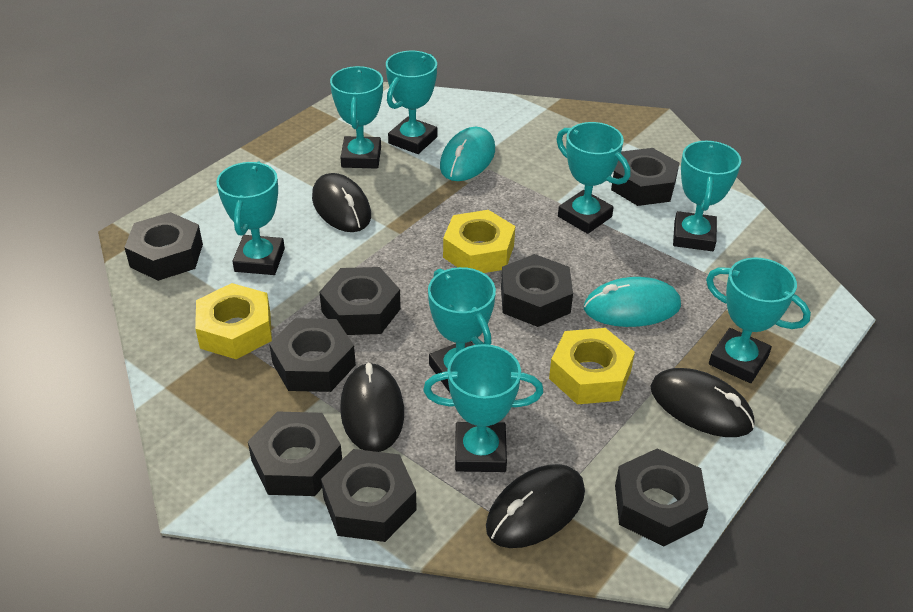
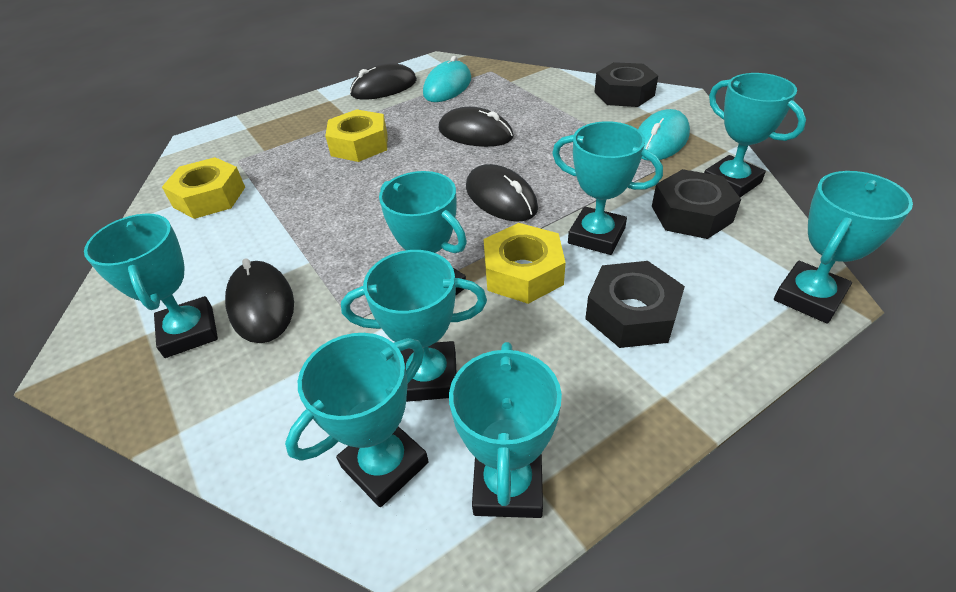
black nut: 8 -> 3

